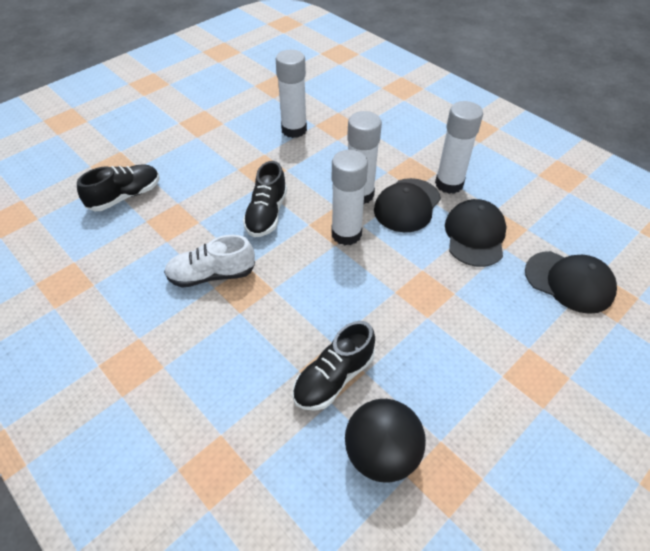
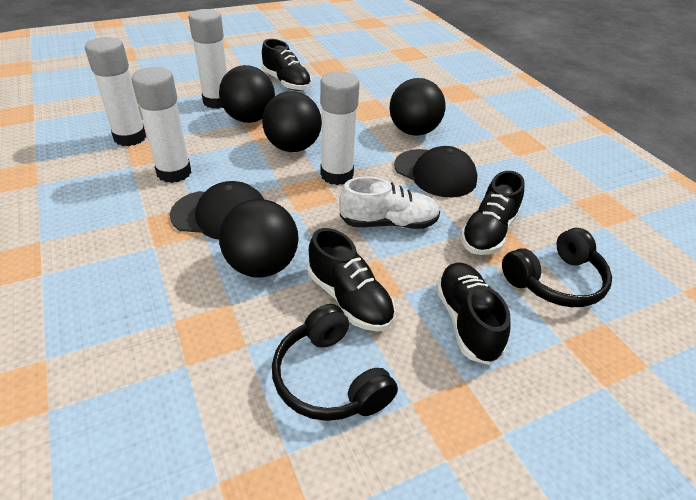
black ball: 1 -> 4
black cap: 3 -> 2
black headphones: 0 -> 2
black shoe: 3 -> 4

